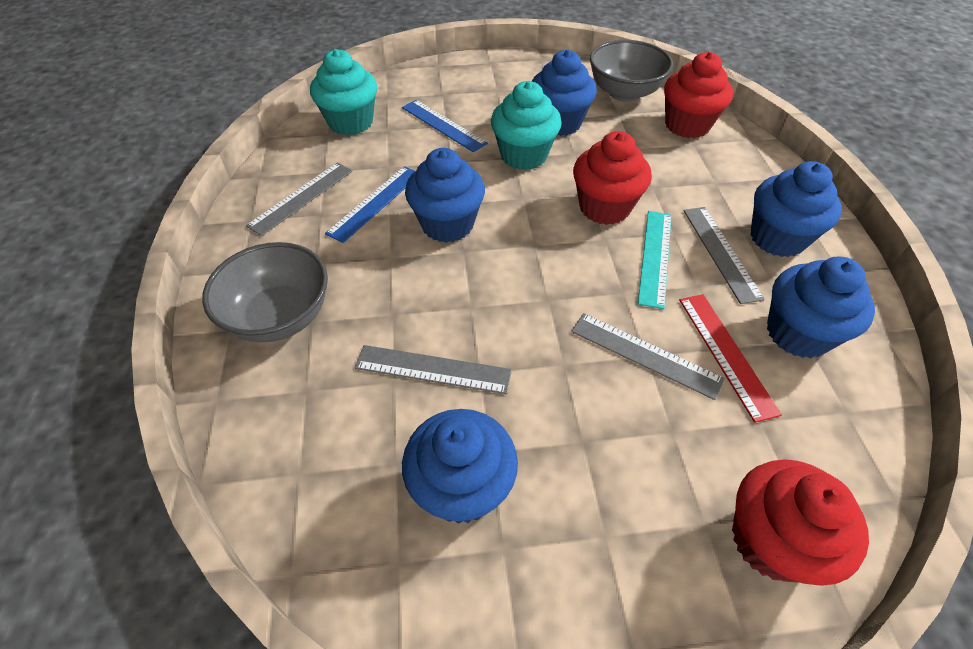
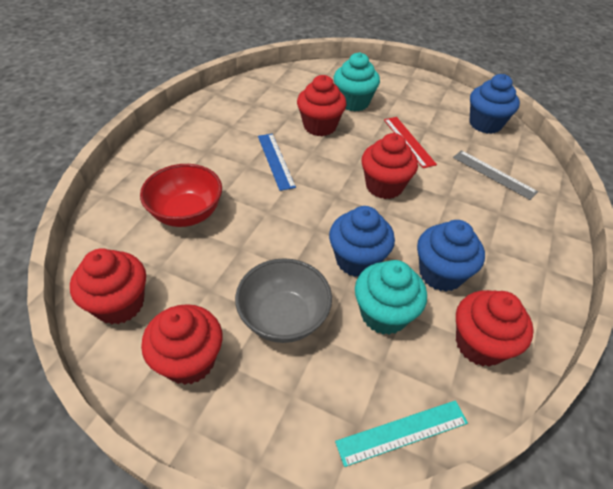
blue cupcake: 5 -> 3
blue ruler: 2 -> 1
grey bowl: 2 -> 1
grey ruler: 4 -> 1
red bowl: 0 -> 1
red cupcake: 3 -> 5

